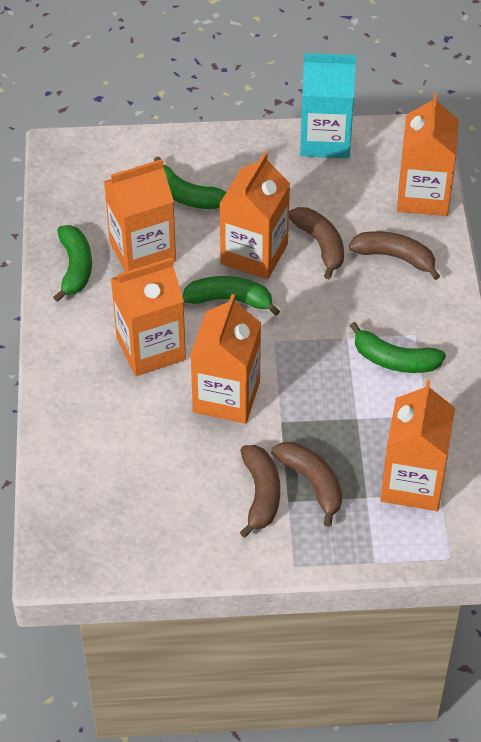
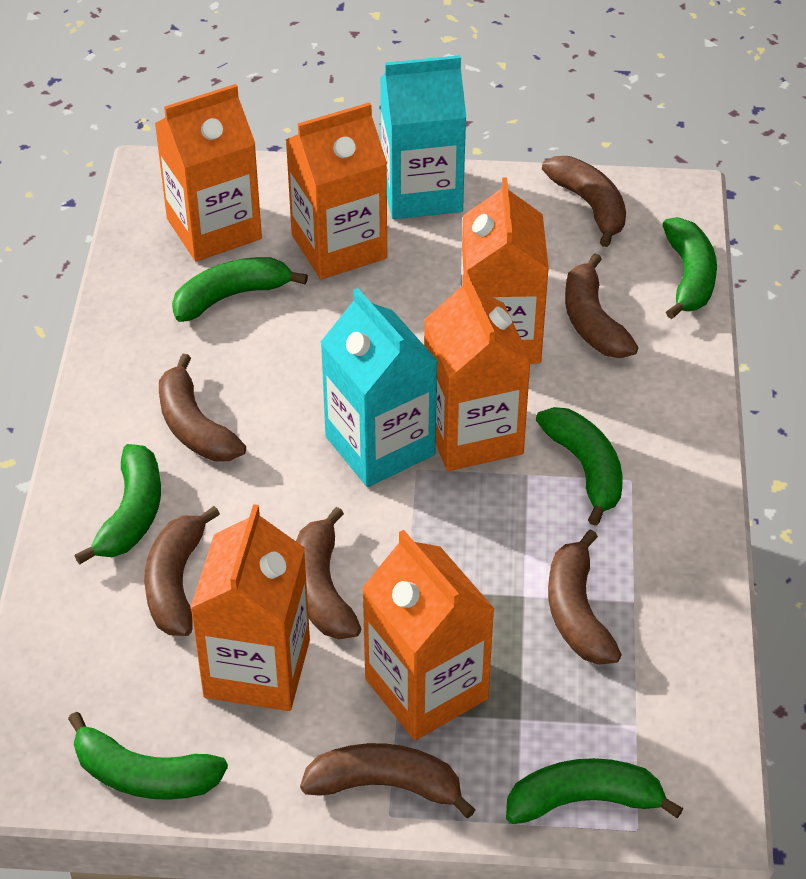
brown banana: 4 -> 7
green banana: 4 -> 6
turquoise carton: 1 -> 2

